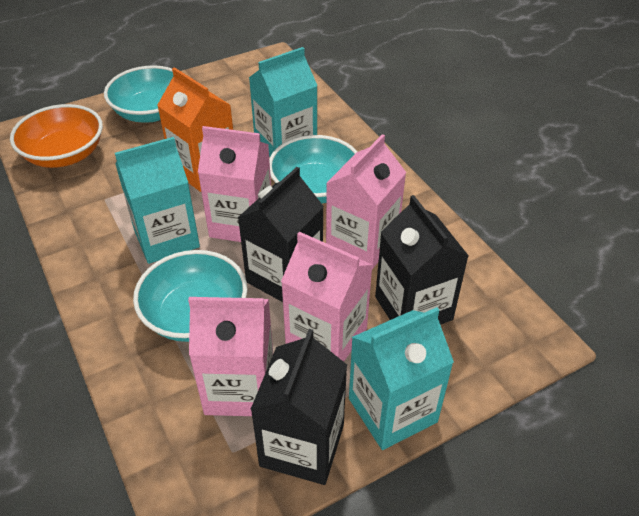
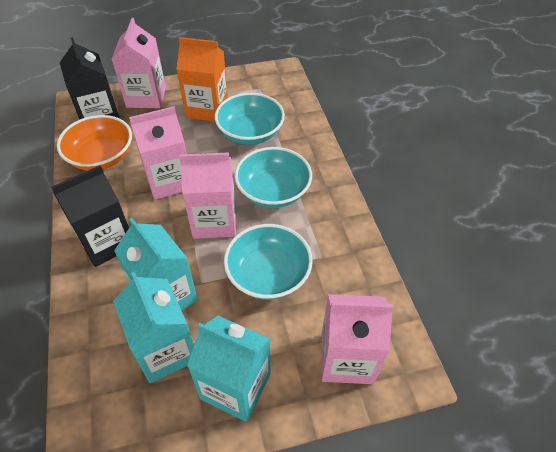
black carton: 3 -> 2

